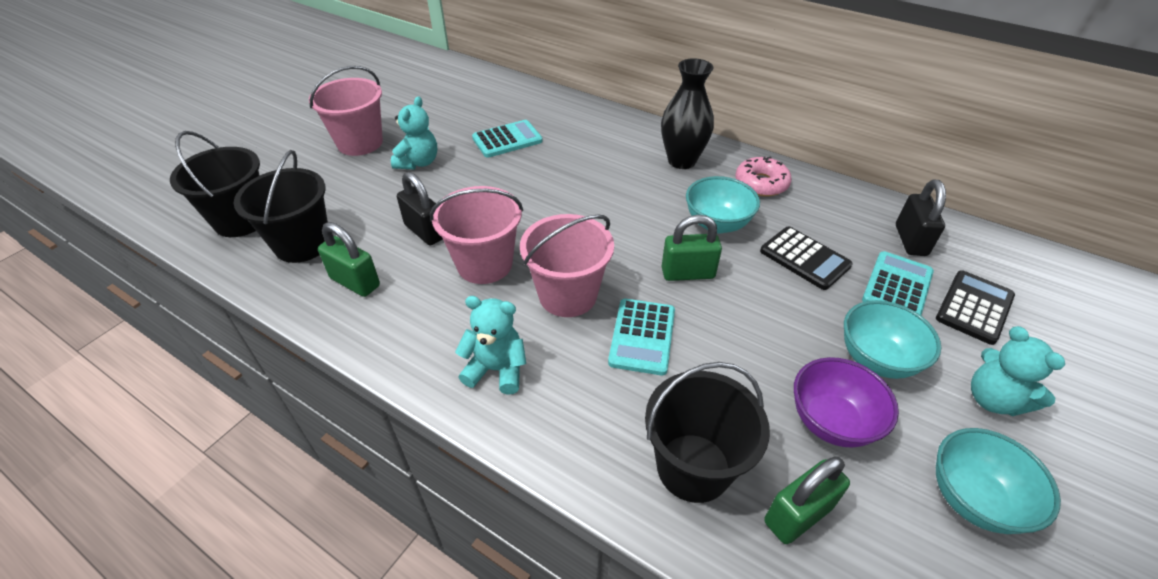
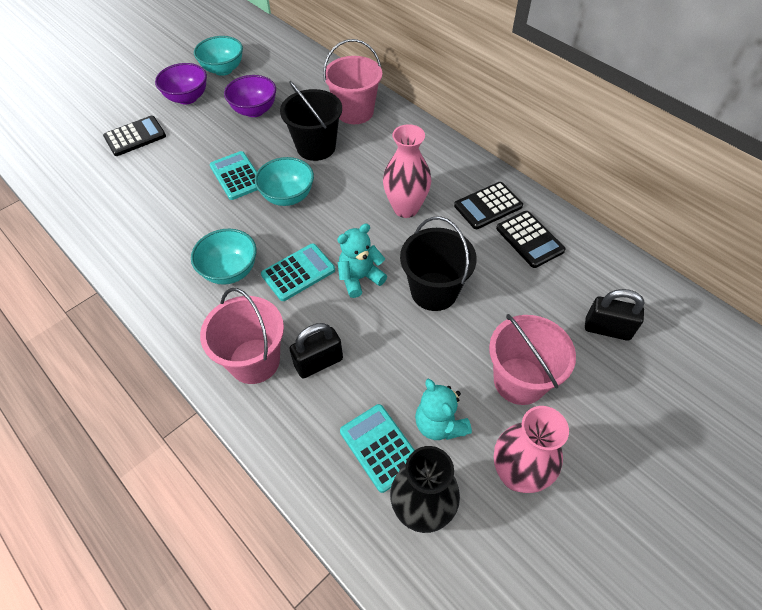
black bucket: 3 -> 2
black calculator: 2 -> 3
green padlock: 3 -> 0
pink donut: 1 -> 0
pink vase: 0 -> 2
purple bowl: 1 -> 2
turquoise teddy bear: 3 -> 2

